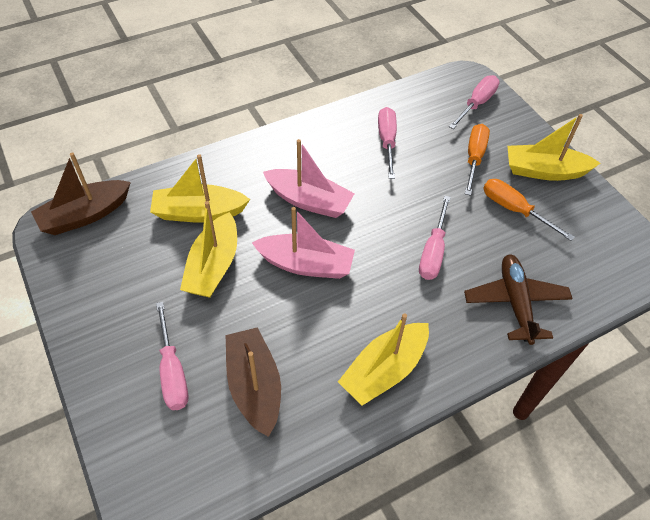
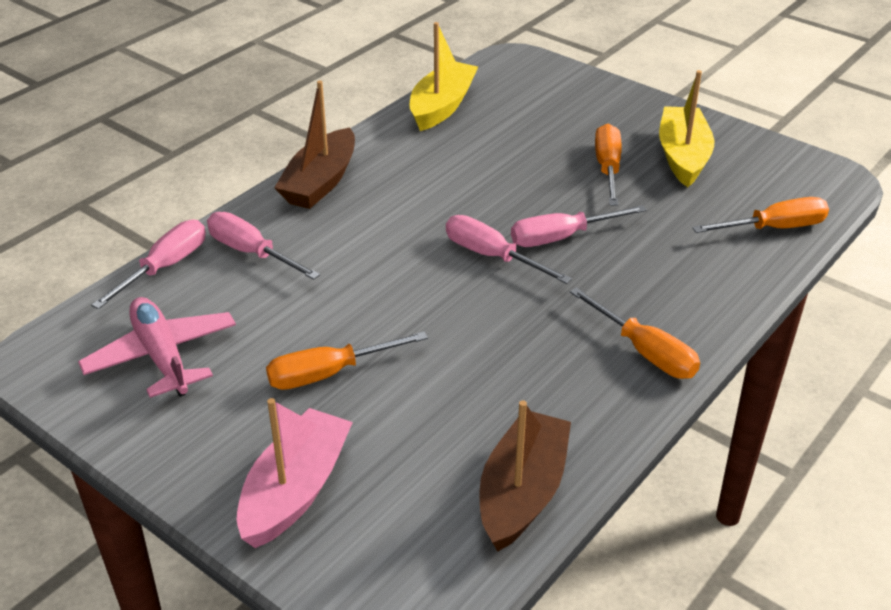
brown plane: 1 -> 0
orange screwdriver: 2 -> 4
pink boat: 2 -> 1
pink plane: 0 -> 1
yellow boat: 4 -> 2

